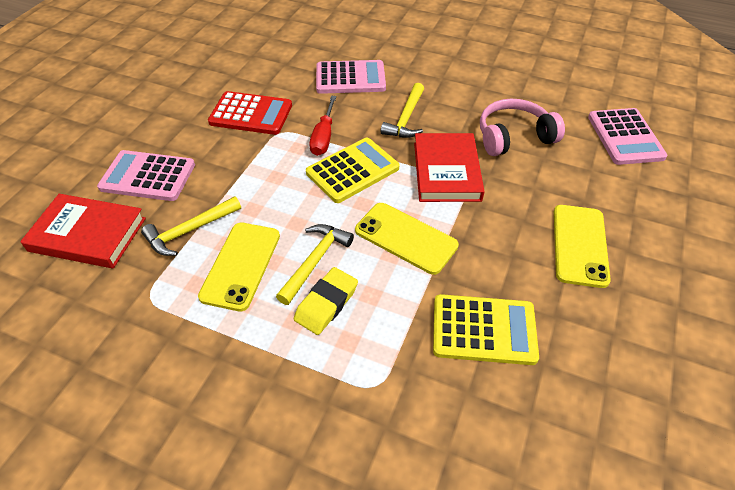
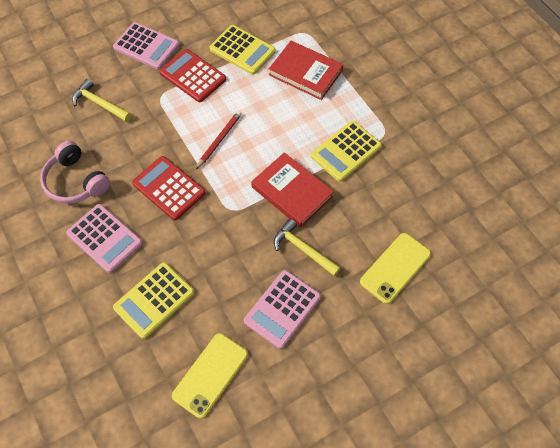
red calculator: 1 -> 2
red pencil: 0 -> 1
red screwdriver: 1 -> 0
yellow calculator: 2 -> 3
yellow eraser: 1 -> 0
yellow hammer: 3 -> 2
yellow phone: 3 -> 2

